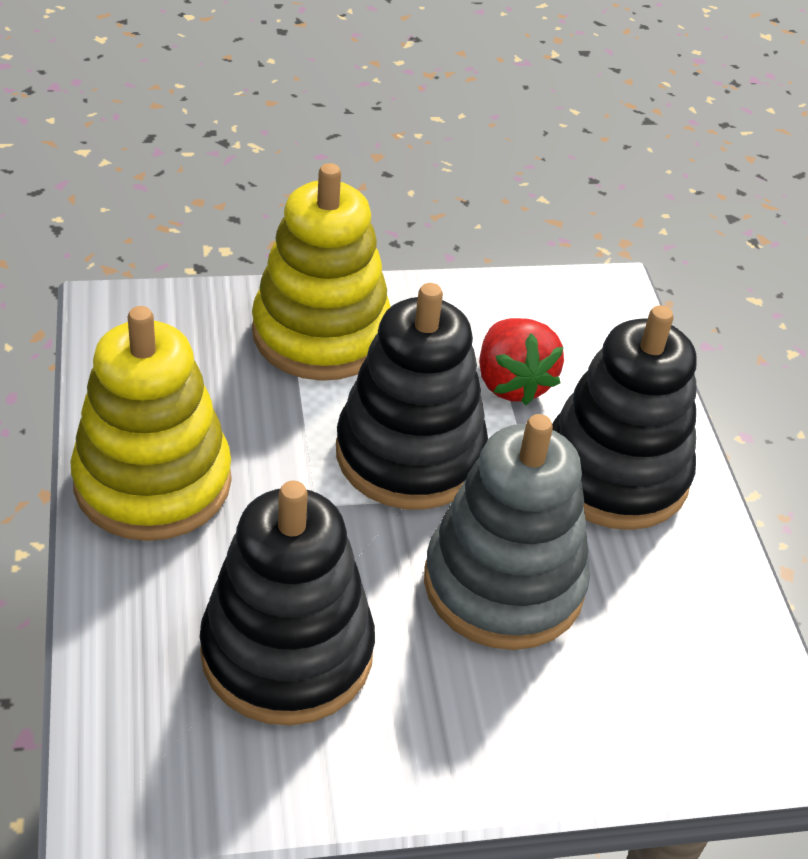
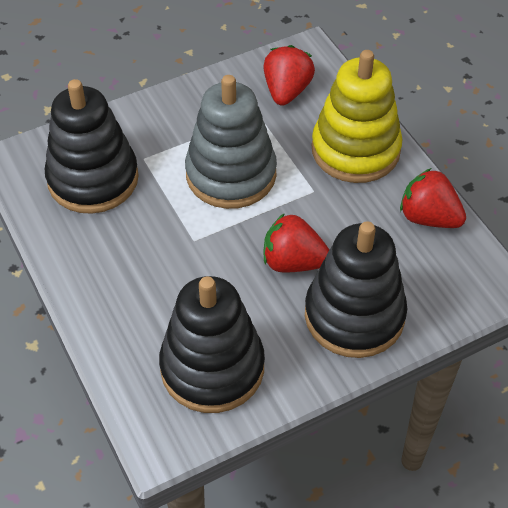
red strawberry: 1 -> 3
yellow stacking toy: 2 -> 1

